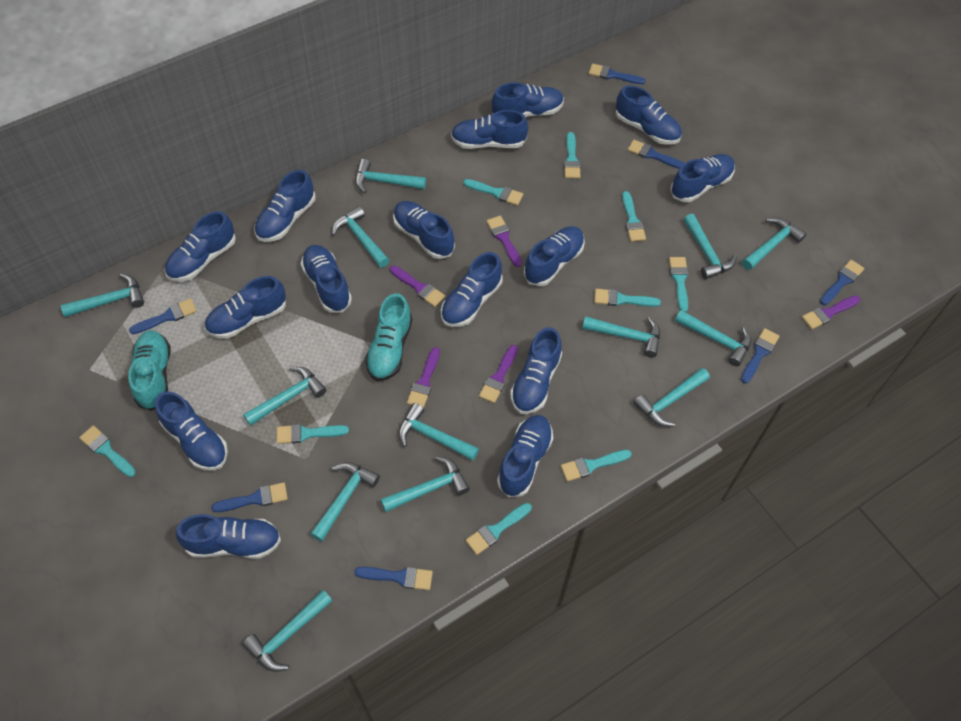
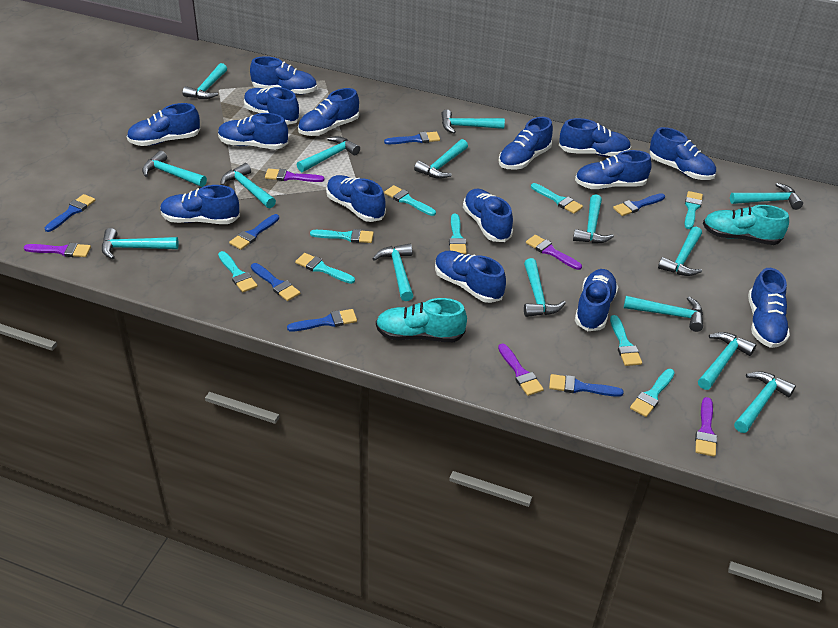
turquoise hammer: 13 -> 15

